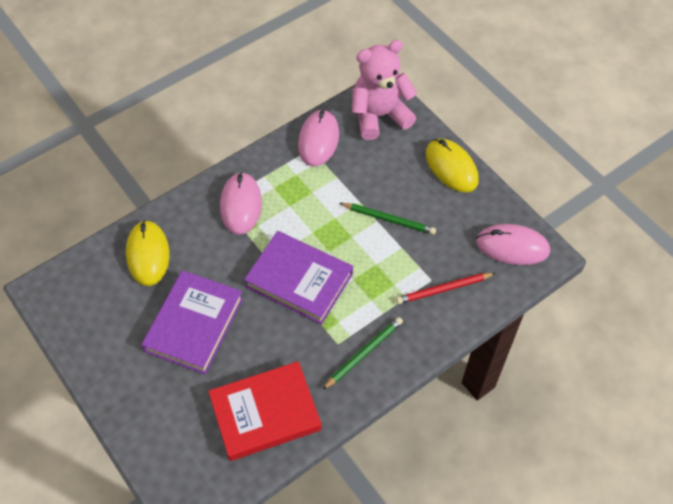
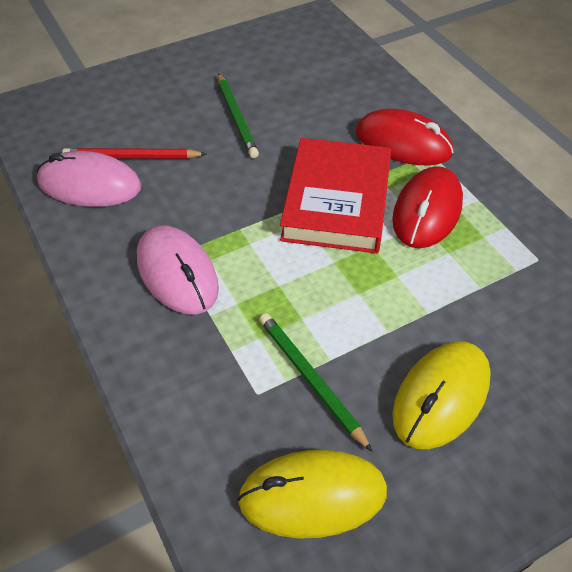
pink mouse: 3 -> 2
pink teddy bear: 1 -> 0
purple book: 2 -> 0
red mouse: 0 -> 2

